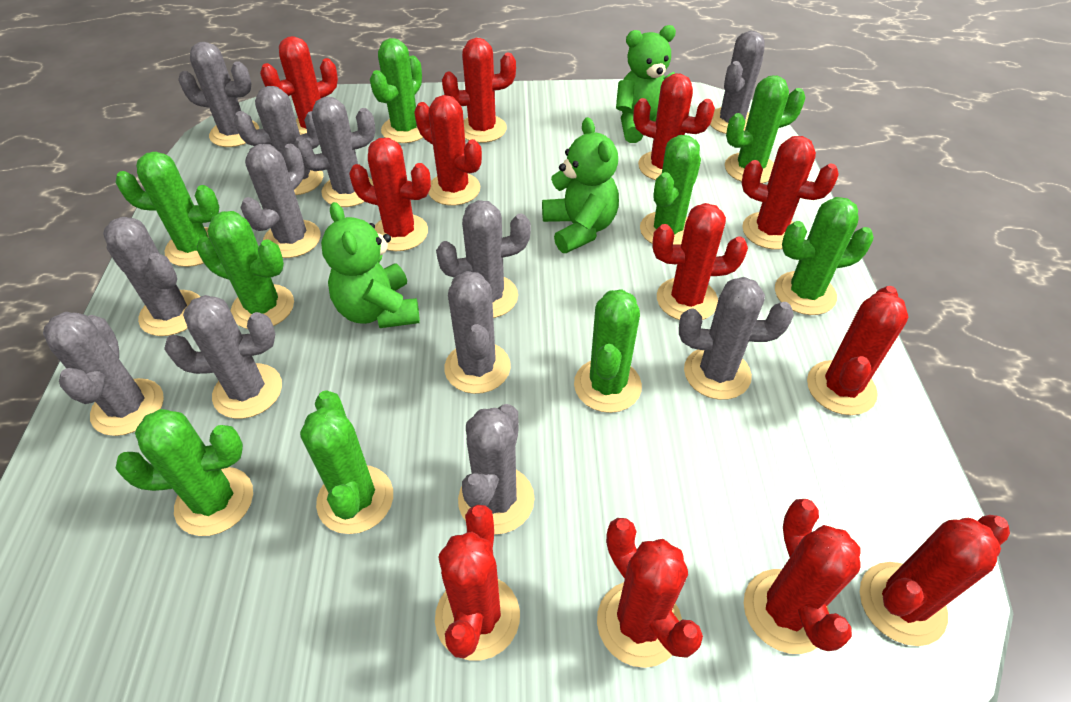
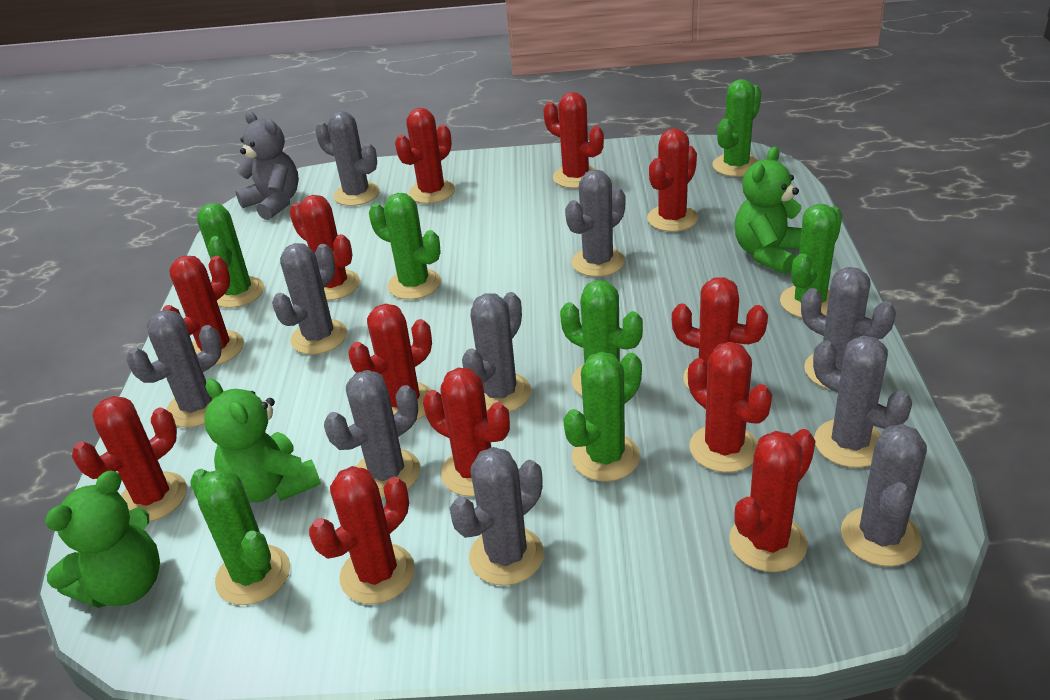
green cactus: 9 -> 7
grey cactus: 12 -> 10
grey teddy bear: 0 -> 1

